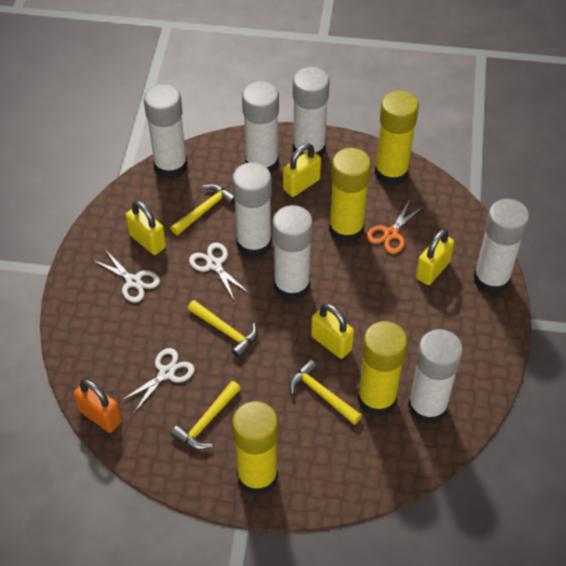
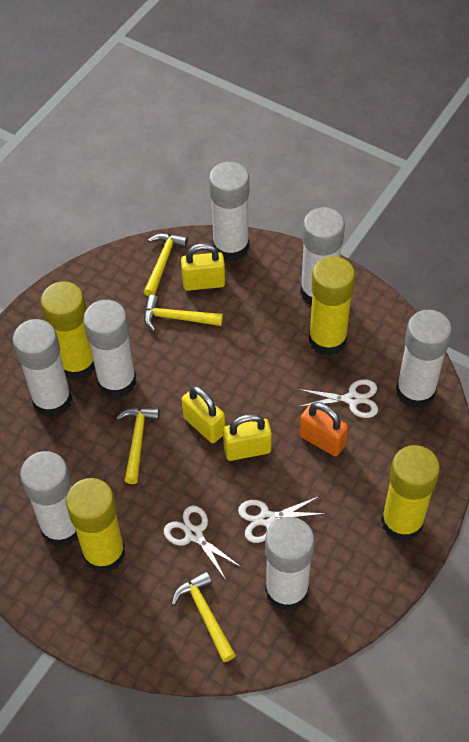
orange scissors: 1 -> 0
yellow padlock: 4 -> 3

